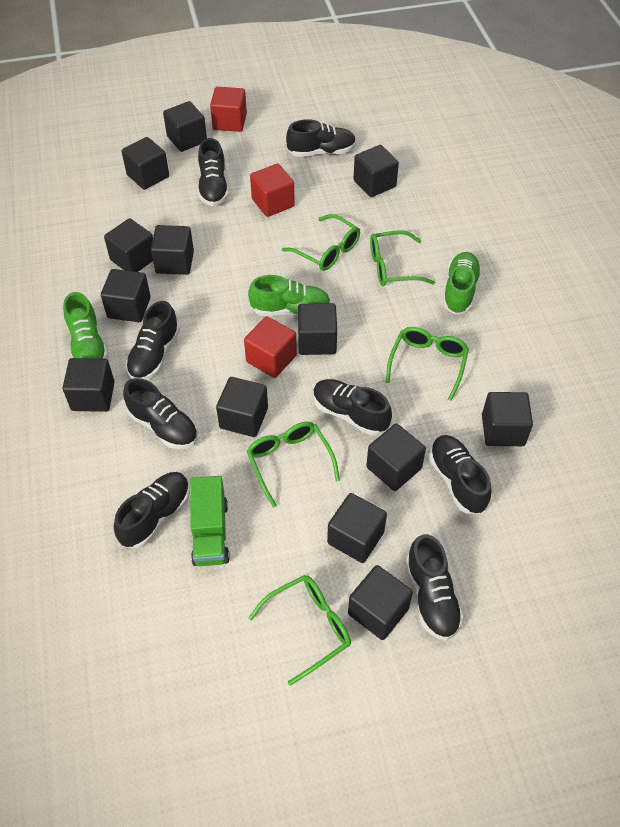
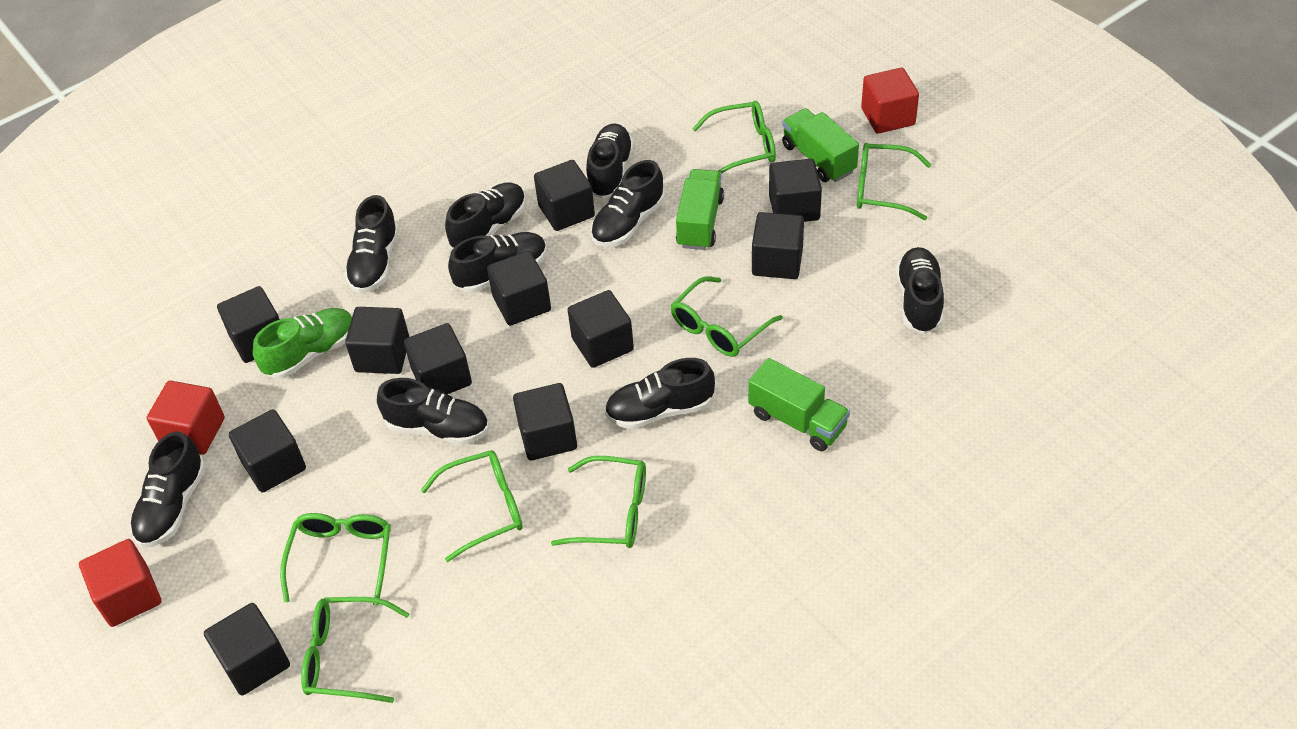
black cube: 13 -> 11
black shoe: 8 -> 9
green glasses: 5 -> 7
green shoe: 3 -> 1
green truck: 1 -> 3

